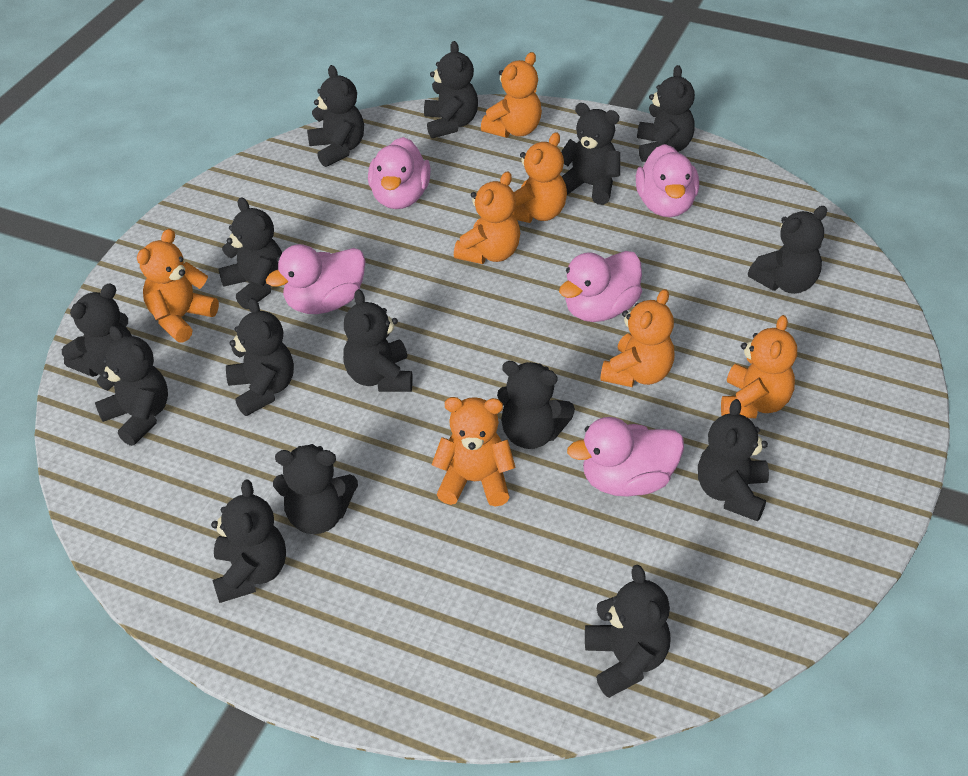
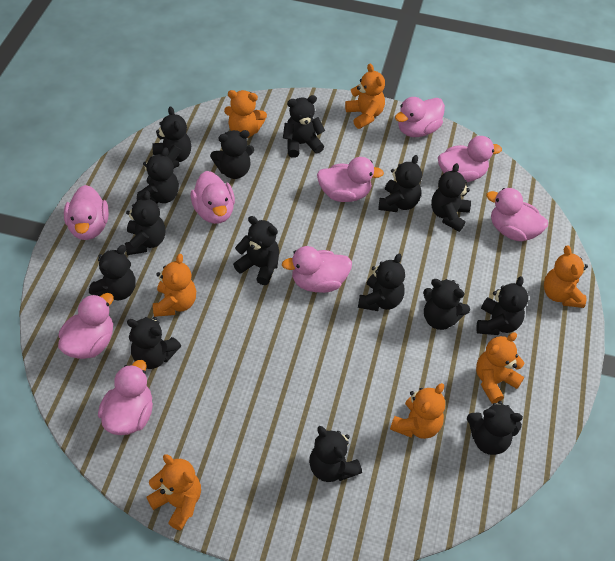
pink duck: 5 -> 9

